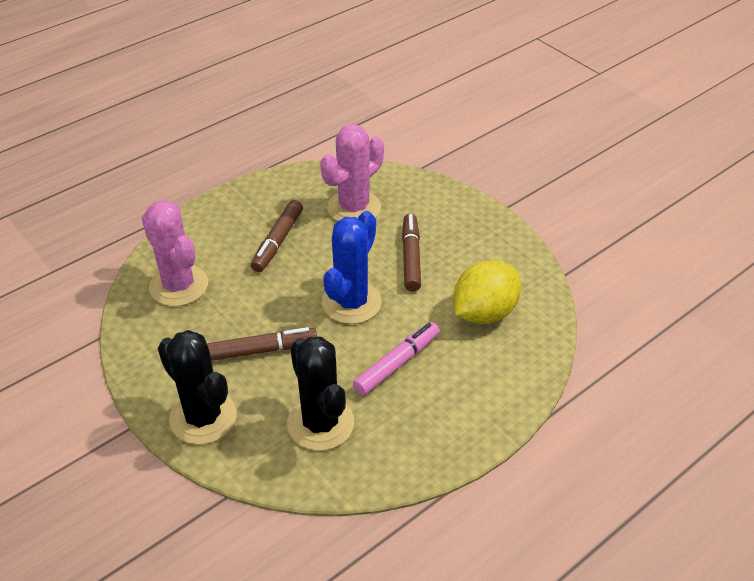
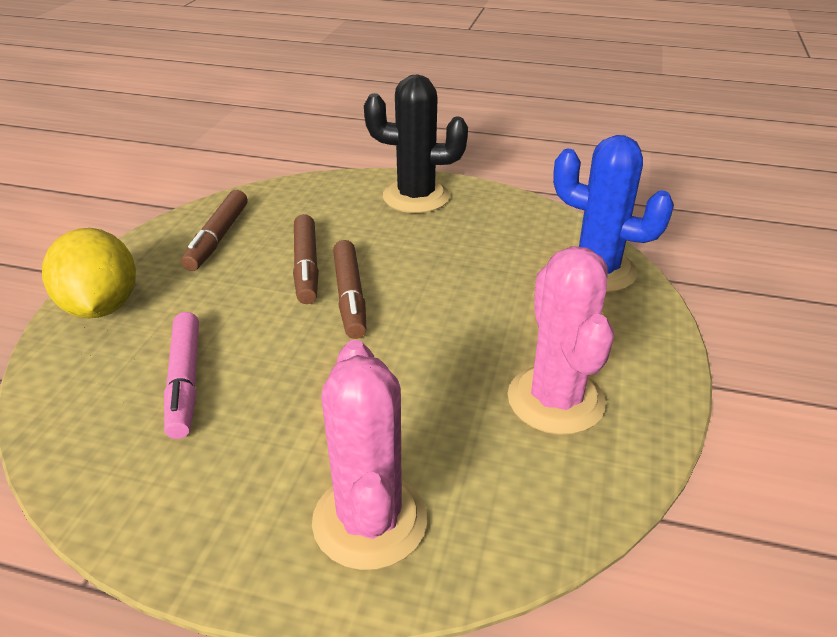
black cactus: 2 -> 1

